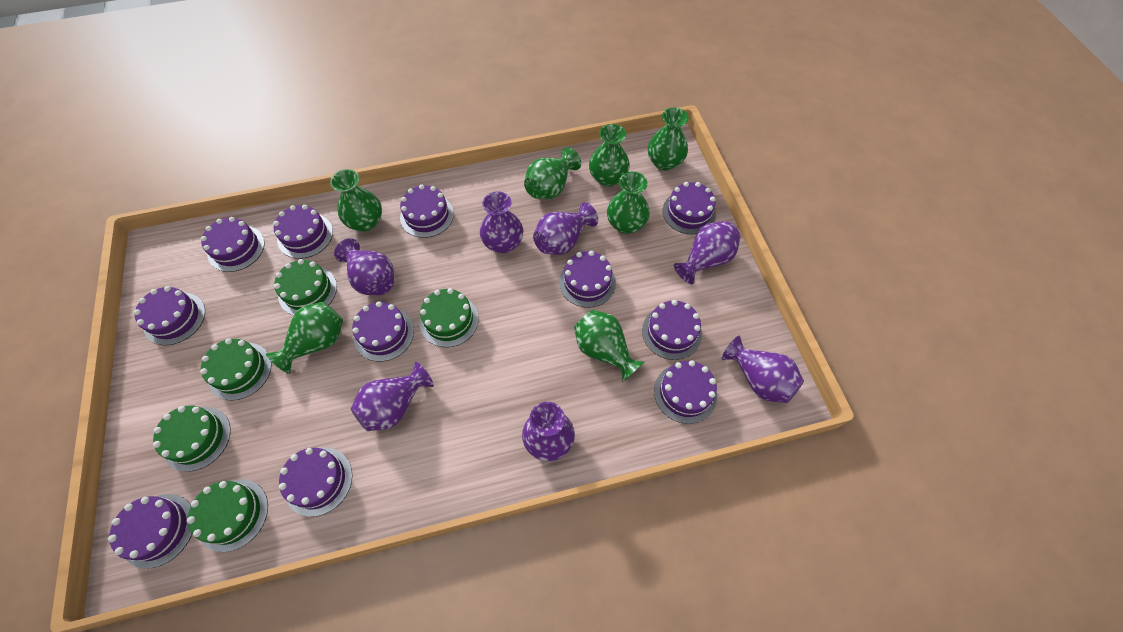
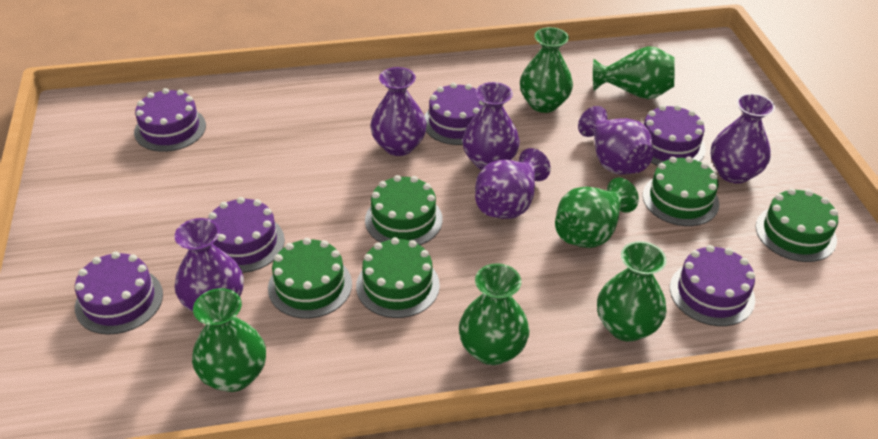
green vase: 7 -> 6
purple cake: 11 -> 6
purple vase: 7 -> 6

